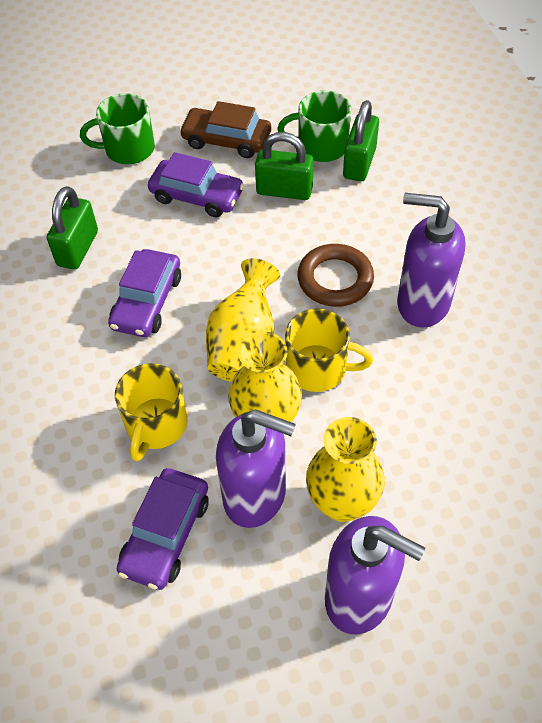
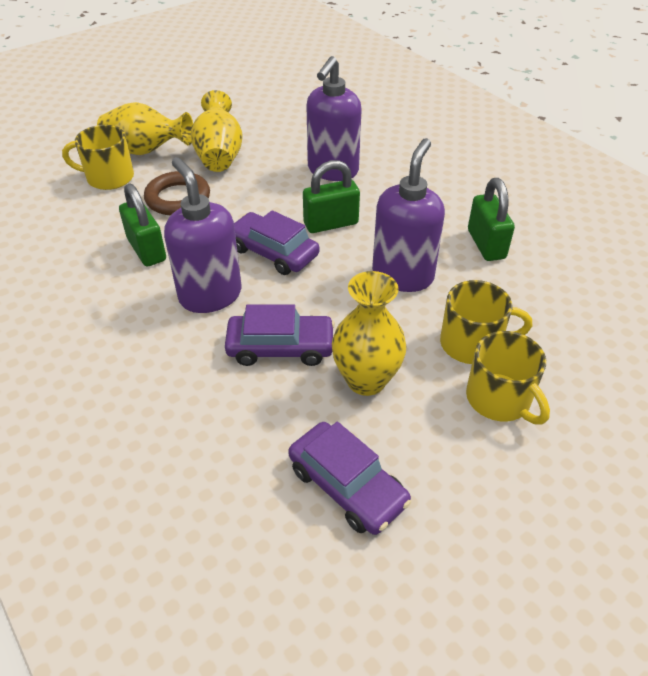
brown car: 1 -> 0
green mug: 2 -> 0
yellow mug: 2 -> 3

